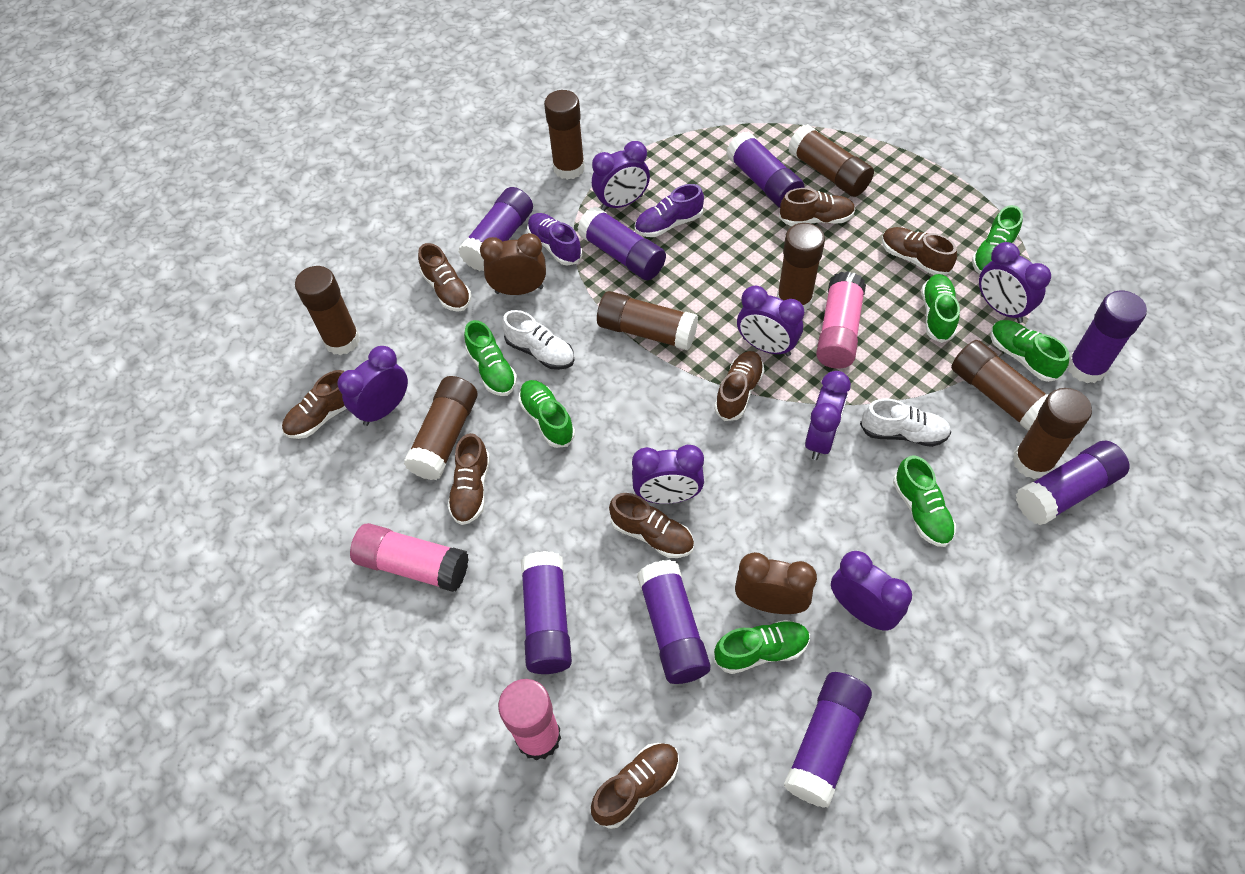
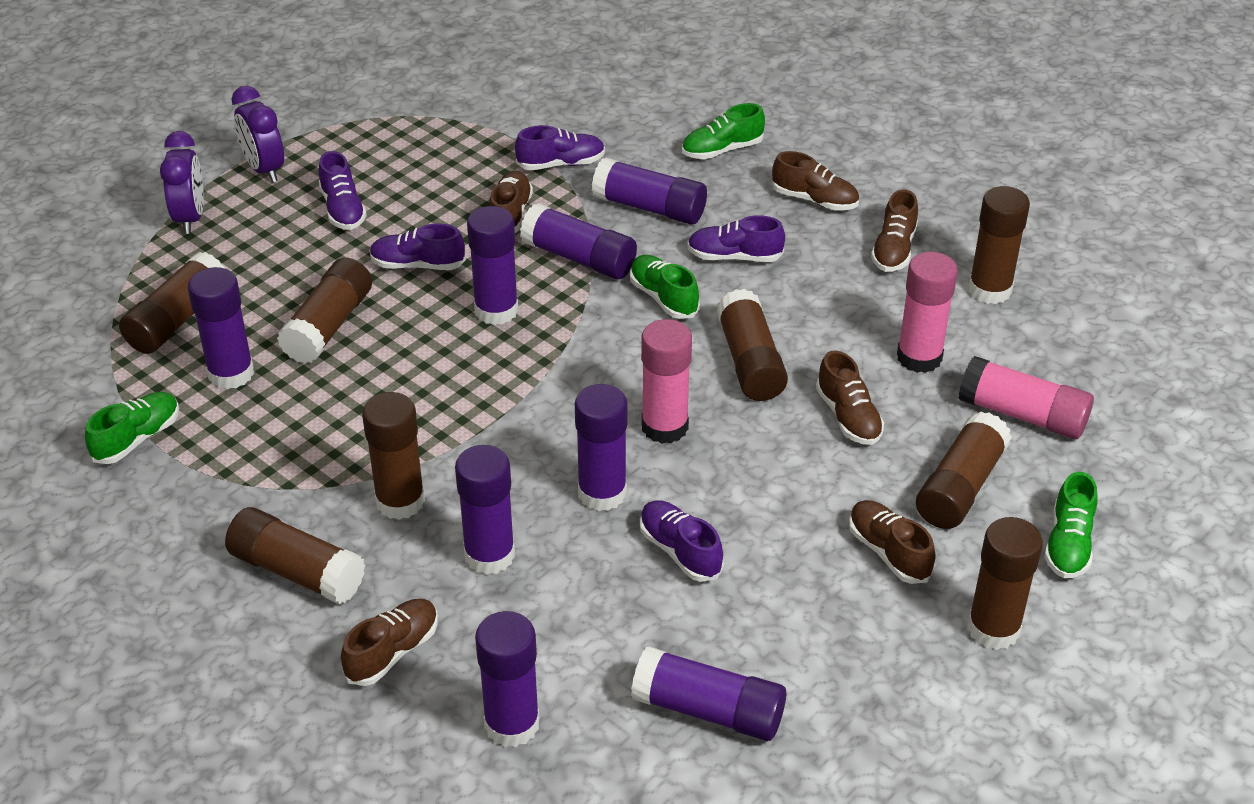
brown clock: 2 -> 0
brown shoe: 8 -> 6
green shoe: 7 -> 4
purple clock: 7 -> 2
purple shoe: 2 -> 5
white shoe: 2 -> 0

